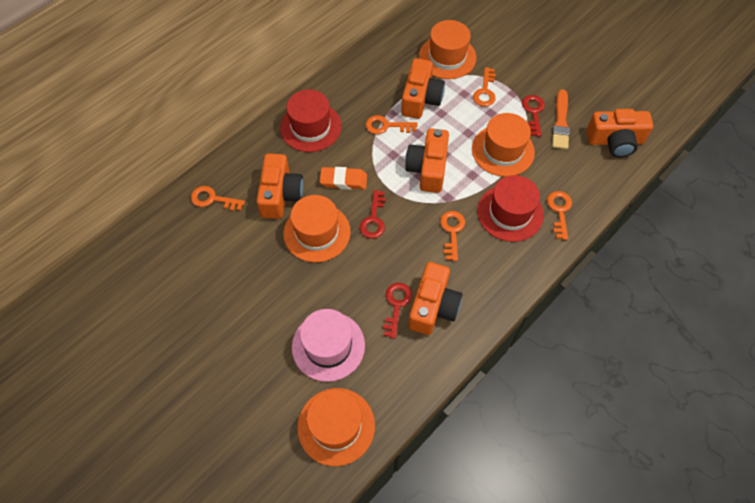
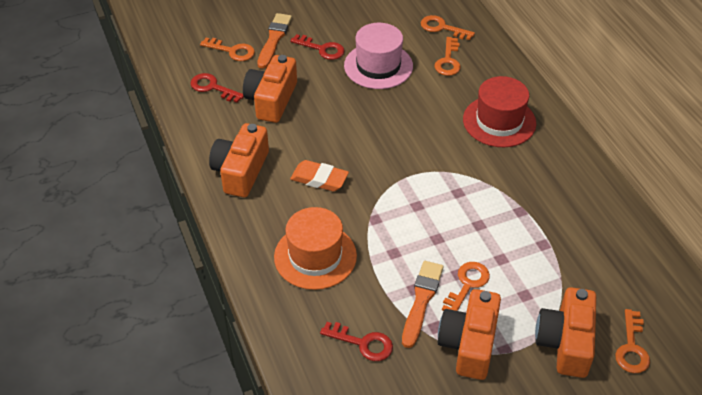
orange brush: 1 -> 2
orange camera: 5 -> 4
orange hat: 4 -> 1
red hat: 2 -> 1

